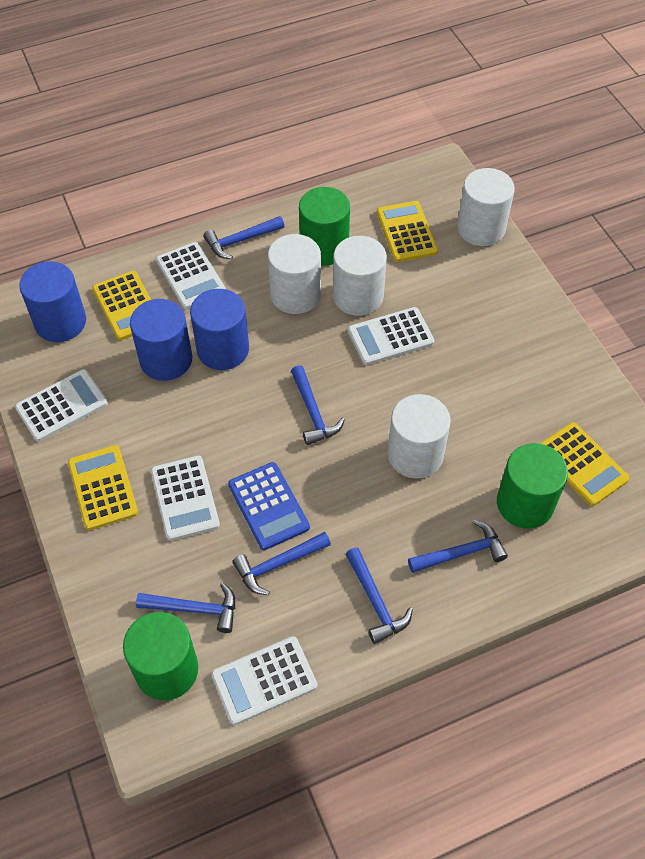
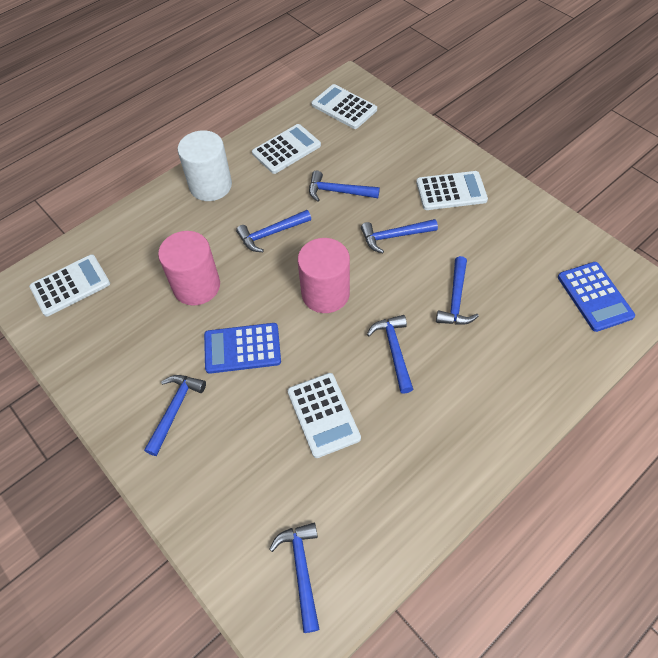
blue calculator: 1 -> 2
blue cylinder: 3 -> 0
blue hammer: 6 -> 7
green cylinder: 3 -> 0
pink cylinder: 0 -> 2
white cylinder: 4 -> 1
yellow calculator: 4 -> 0

